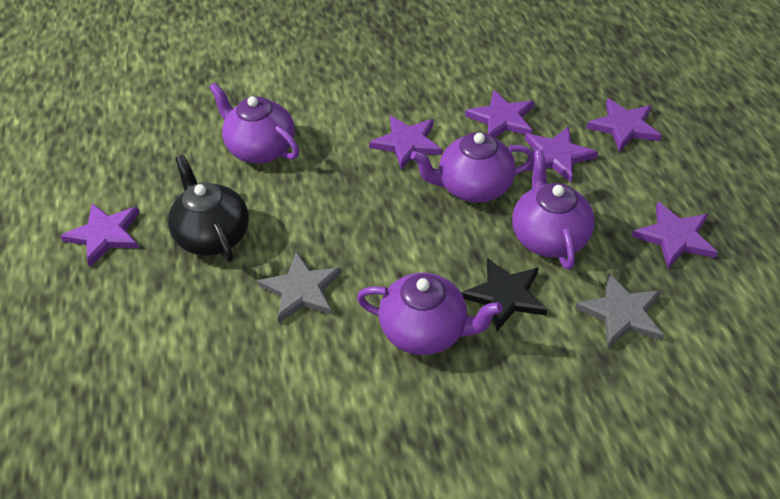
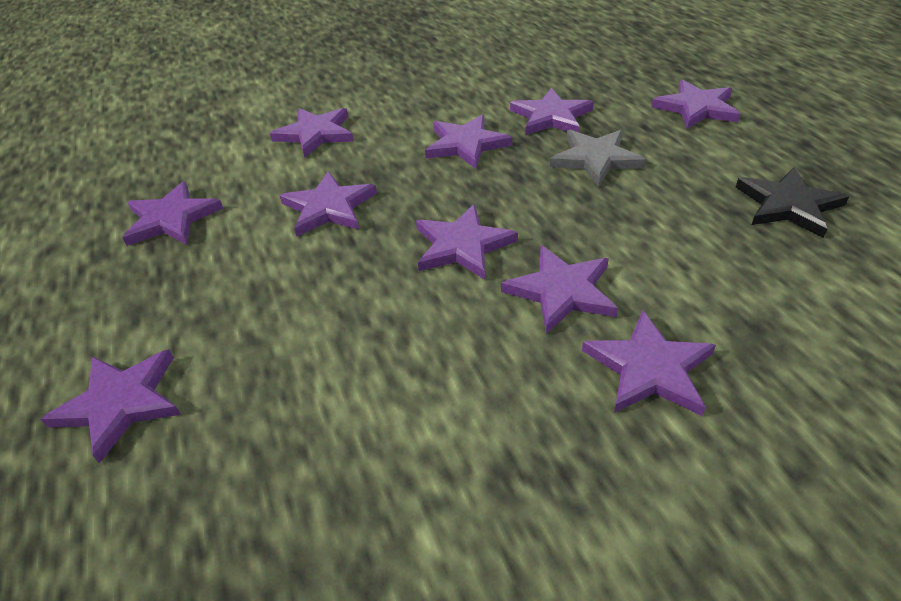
black teapot: 1 -> 0
grey star: 2 -> 1
purple star: 6 -> 10
purple teapot: 4 -> 0

